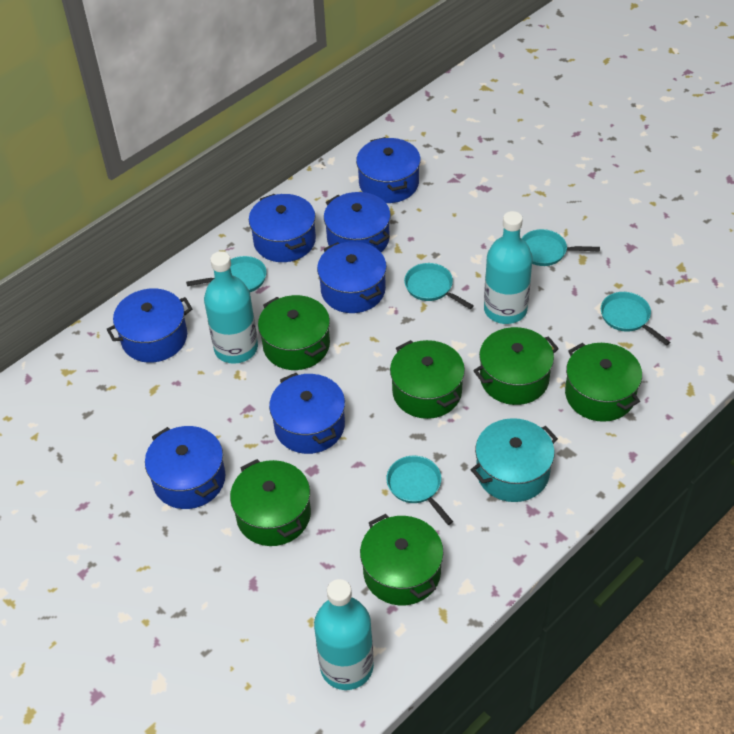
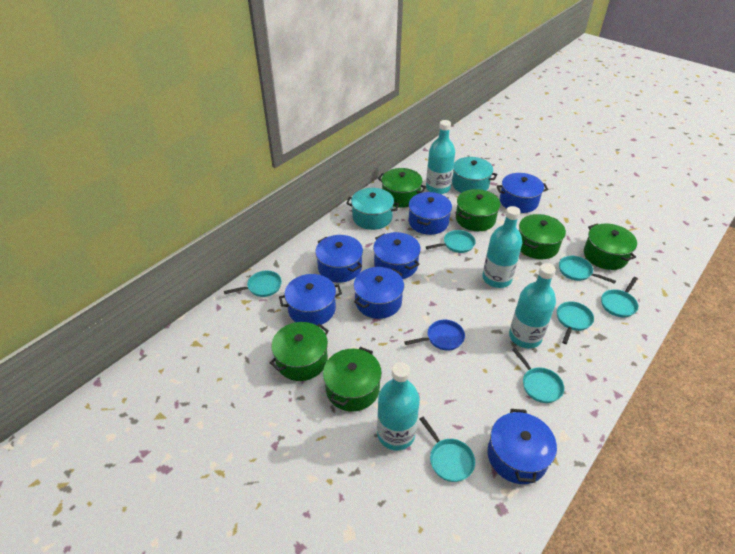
blue pan: 0 -> 1
turquoise bottle: 3 -> 4
turquoise pan: 5 -> 7
turquoise pot: 1 -> 2

